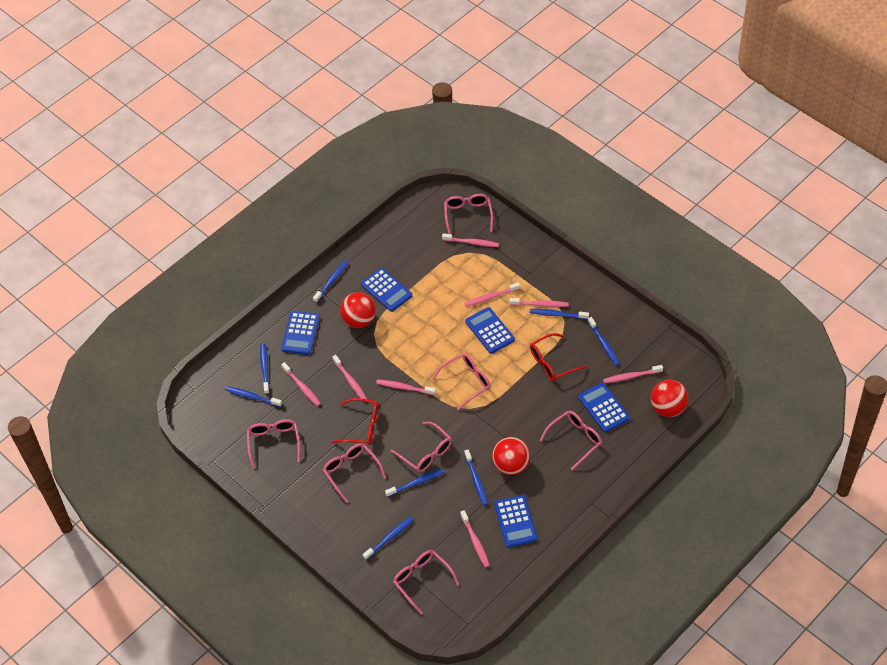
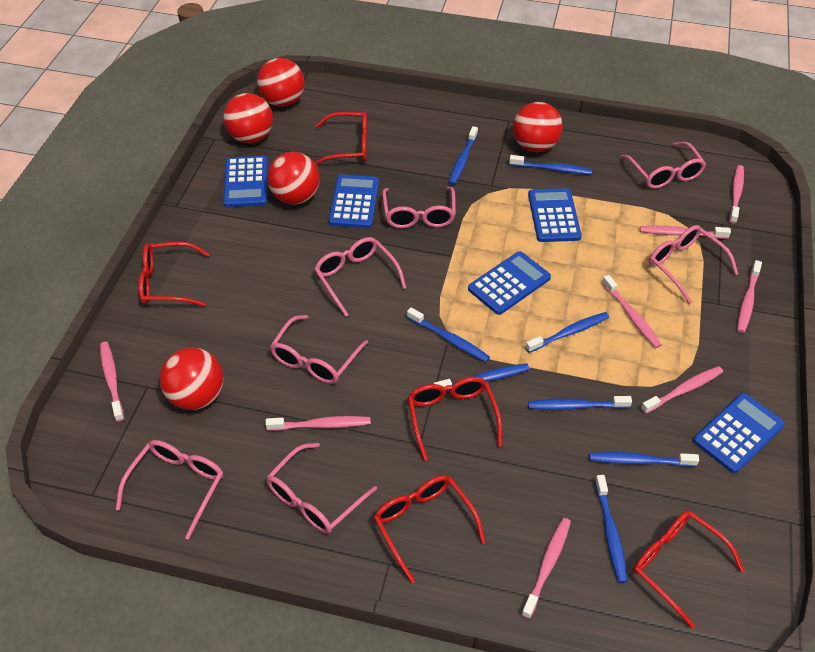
red ball: 3 -> 5
red glasses: 2 -> 5

